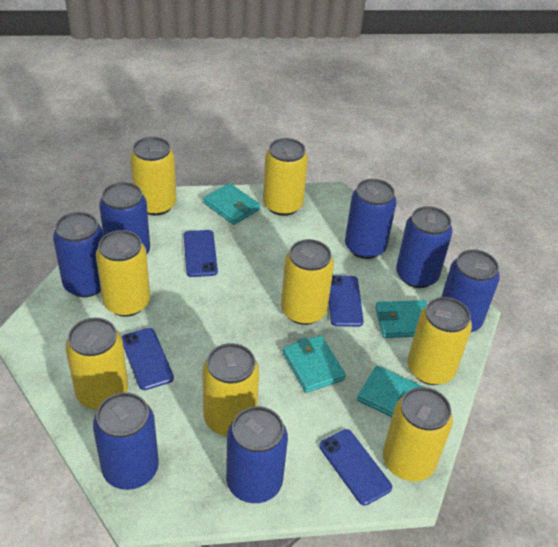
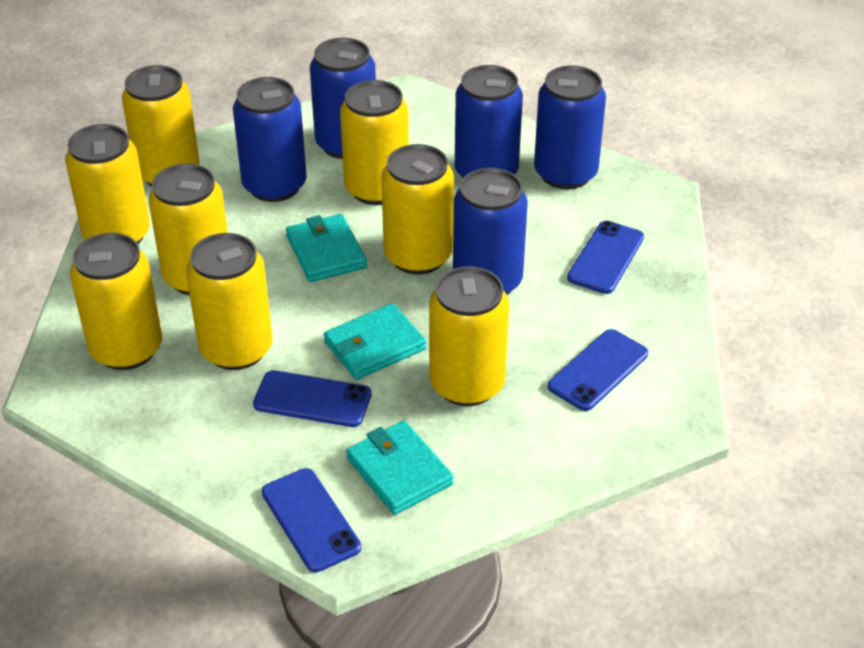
blue can: 7 -> 5
turquoise wallet: 4 -> 3

